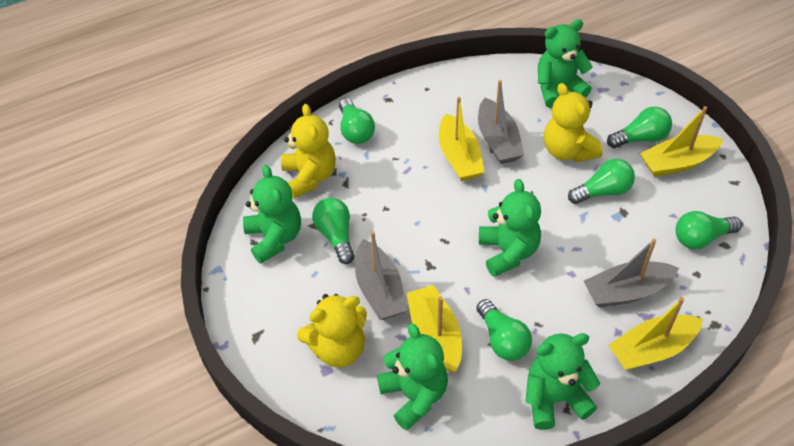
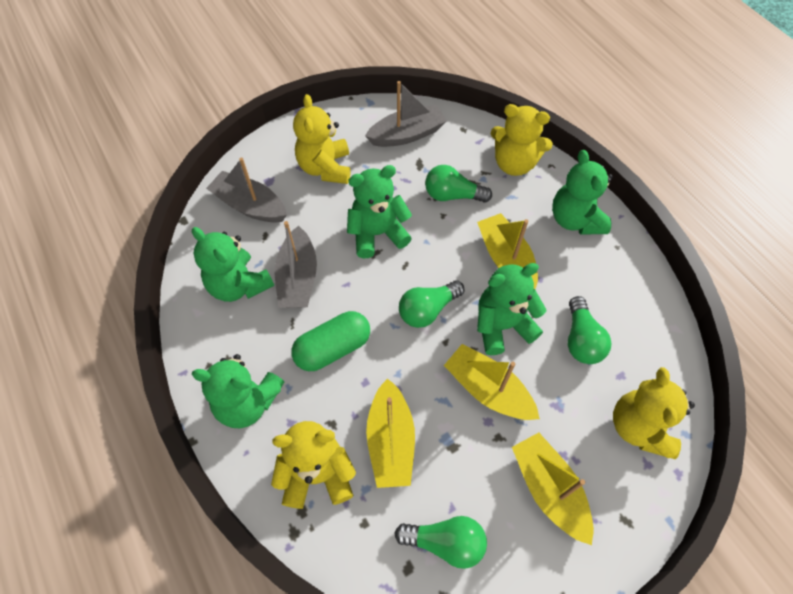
green capsule: 0 -> 1
green light bulb: 6 -> 4
yellow teddy bear: 3 -> 4

